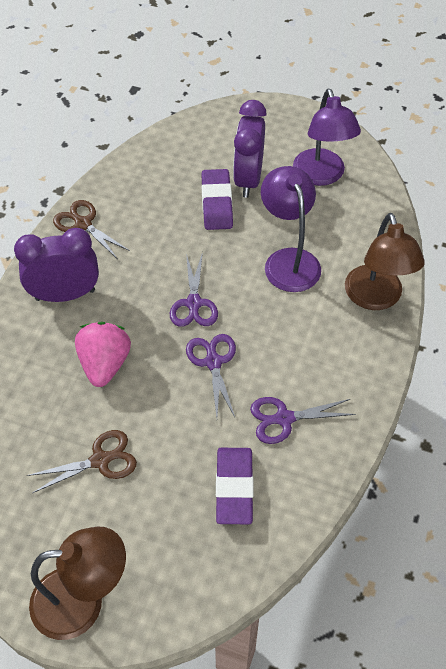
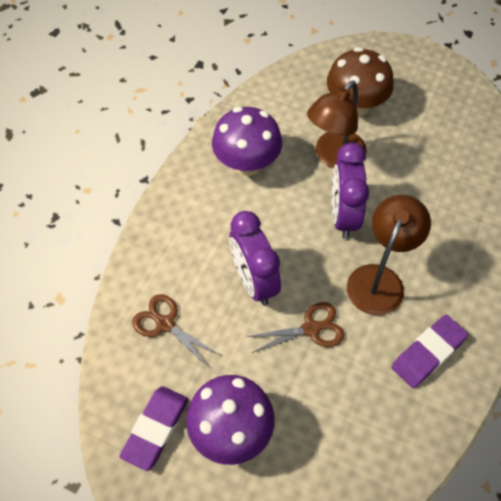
brown mushroom: 0 -> 1
pink strawberry: 1 -> 0
purple lamp: 2 -> 0
purple mushroom: 0 -> 2
purple scissors: 3 -> 0

